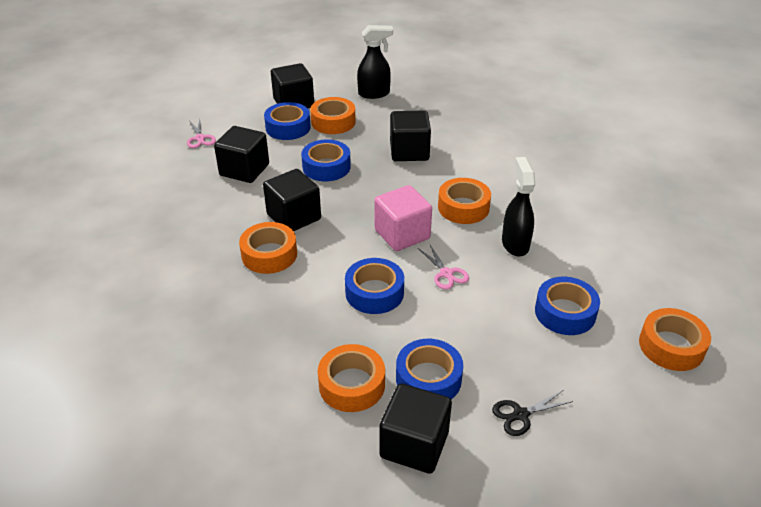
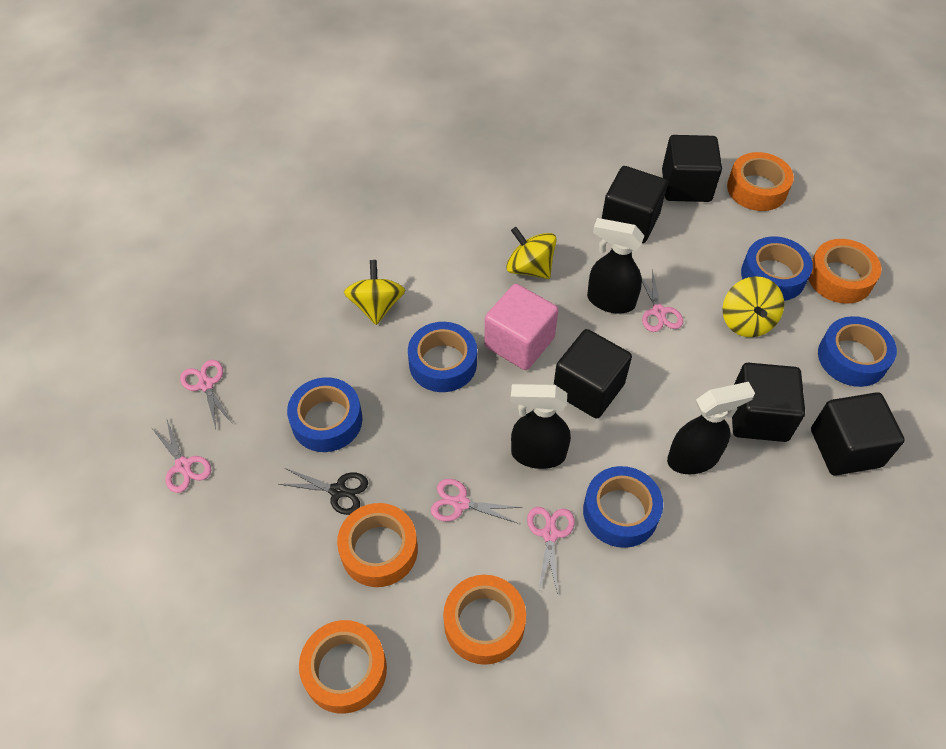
black spray bottle: 2 -> 3
pink scissors: 2 -> 5
yellow spinning top: 0 -> 3

